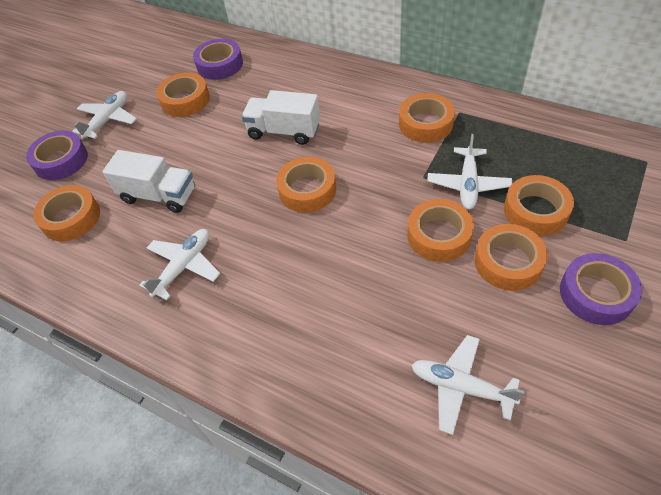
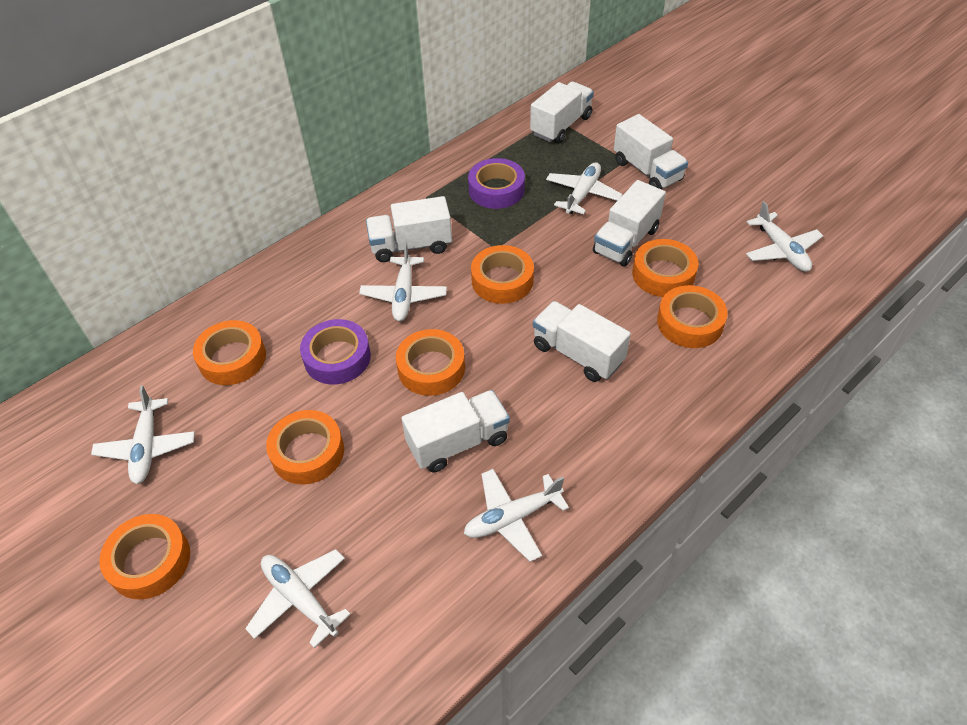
purple tape: 3 -> 2
white plane: 4 -> 6
white truck: 2 -> 6

